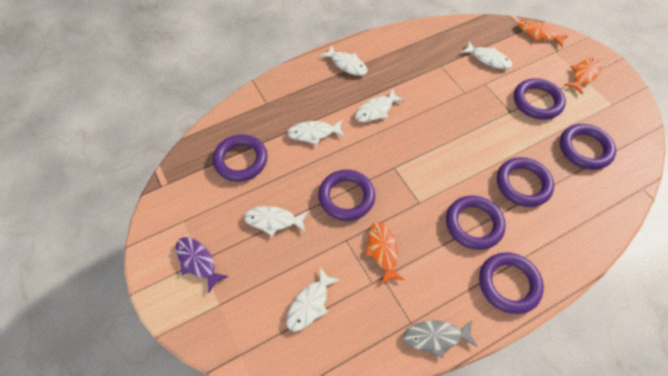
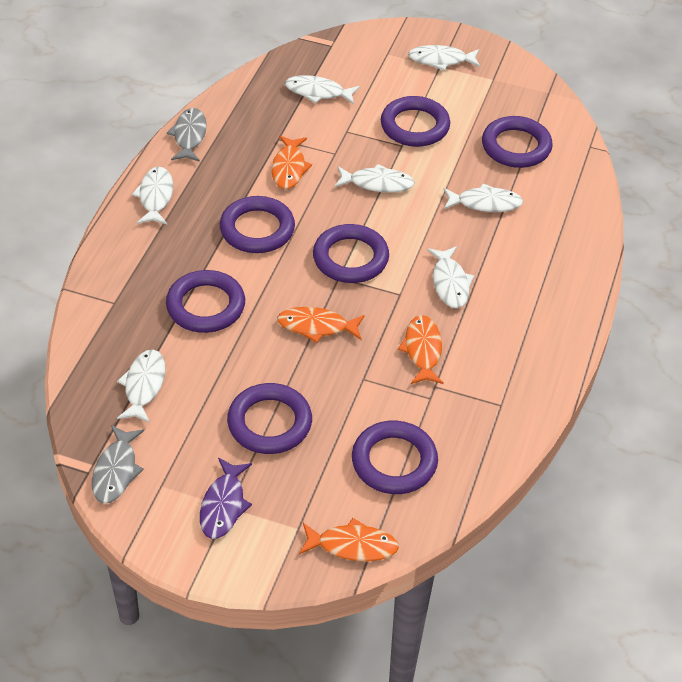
grey fish: 1 -> 2
orange fish: 3 -> 4
white fish: 6 -> 7

